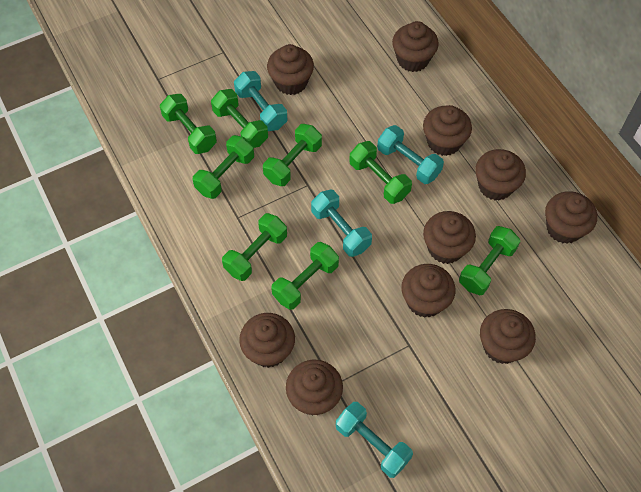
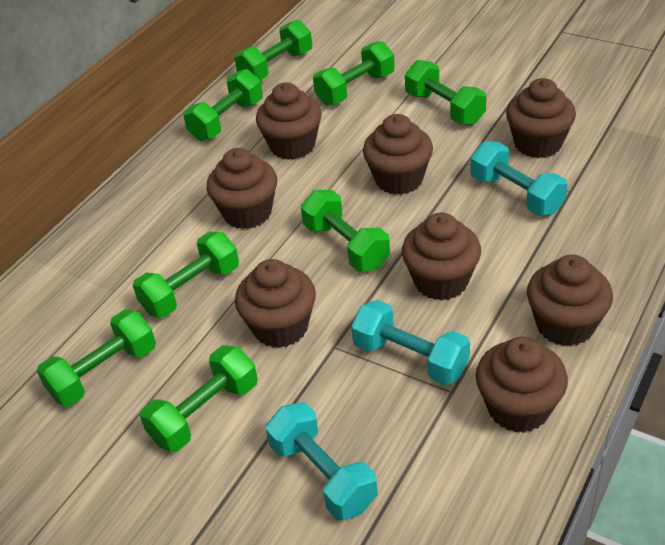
brown cupcake: 10 -> 8
turquoise dumbbell: 4 -> 3

